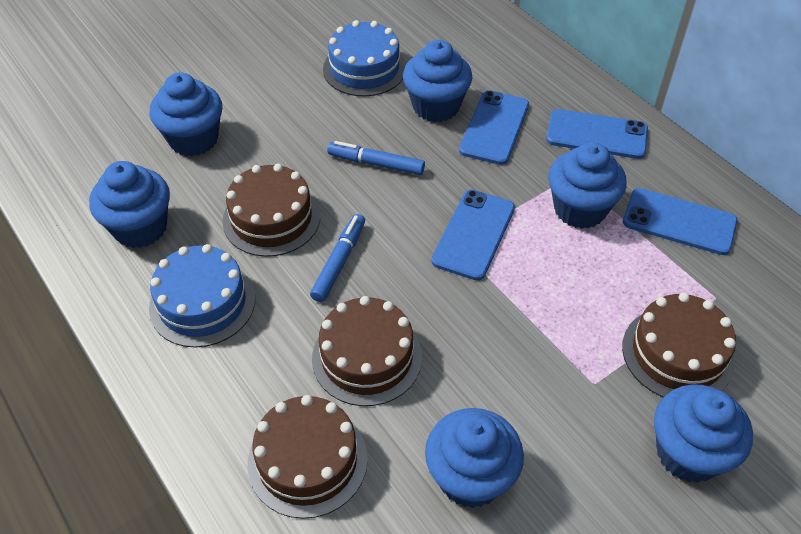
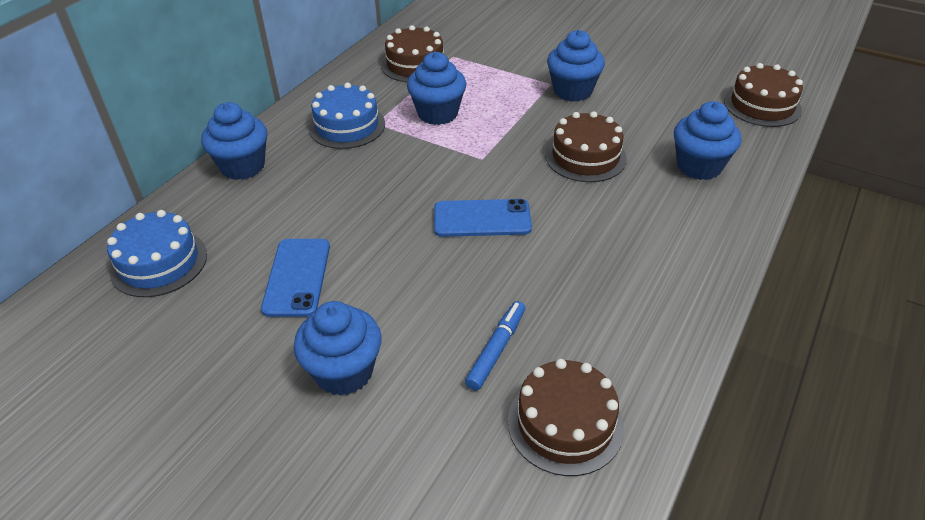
blue cupcake: 6 -> 5
blue marker: 2 -> 1
blue phone: 4 -> 2

